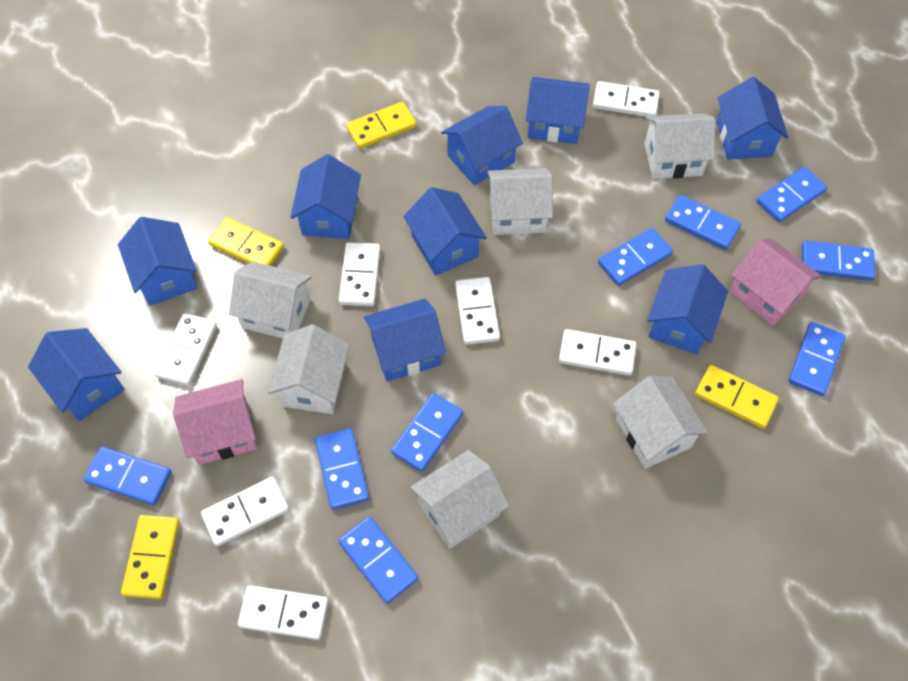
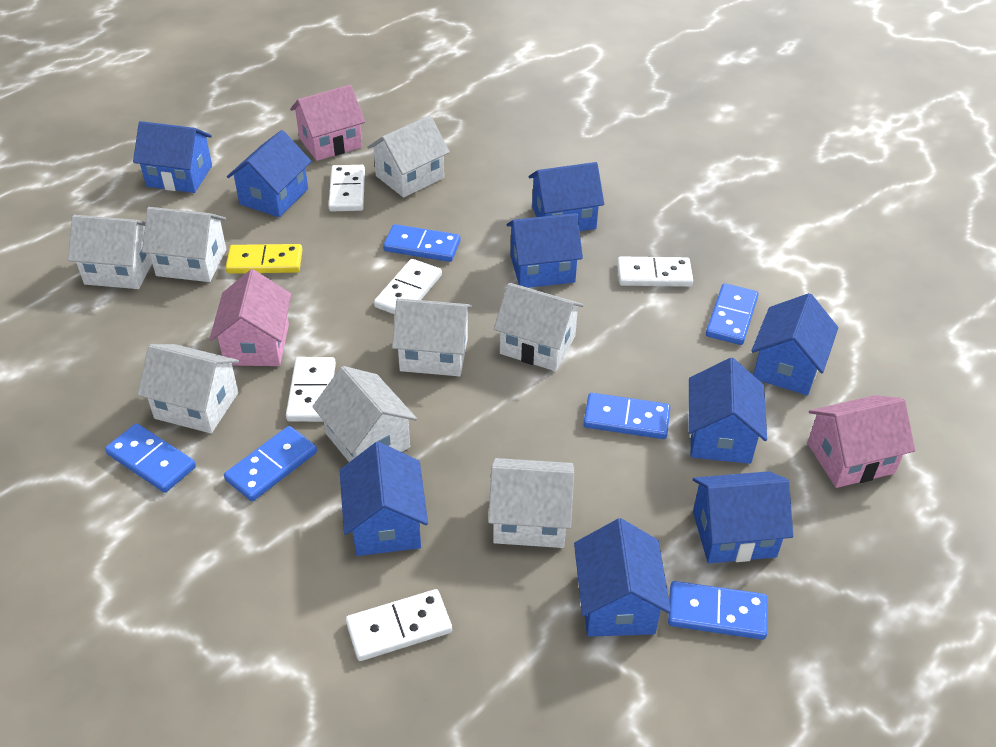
blue domino: 9 -> 6
pink house: 2 -> 3
white domino: 7 -> 5
white house: 6 -> 8
yellow domino: 4 -> 1

